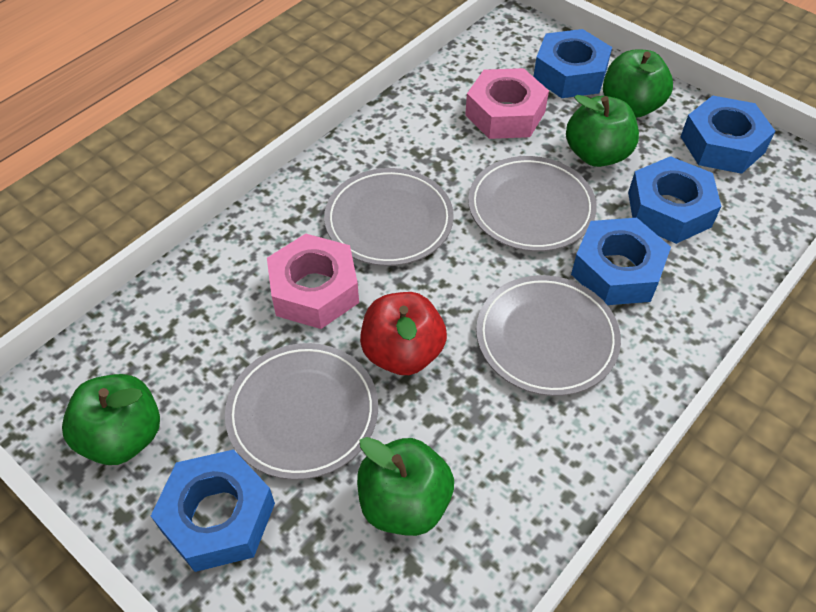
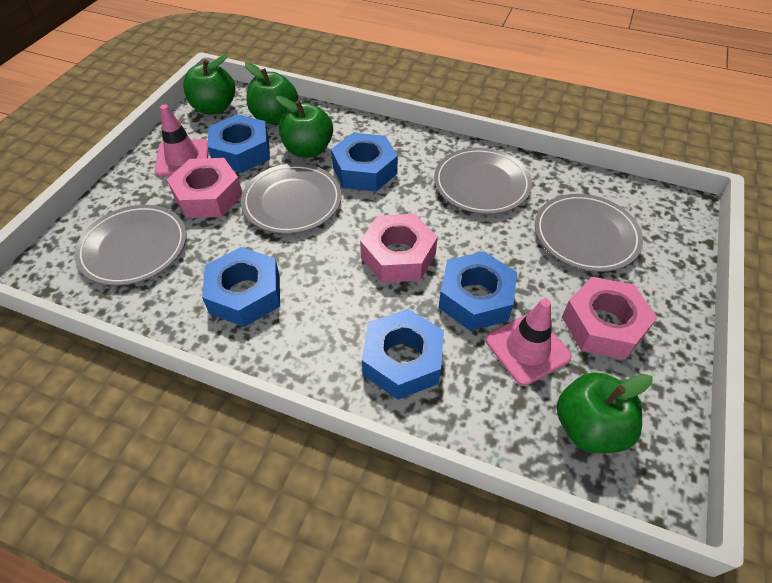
pink nut: 2 -> 3
pink traffic cone: 0 -> 2
red apple: 1 -> 0

